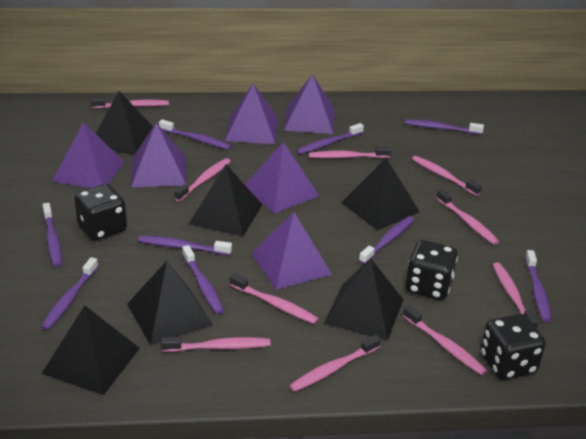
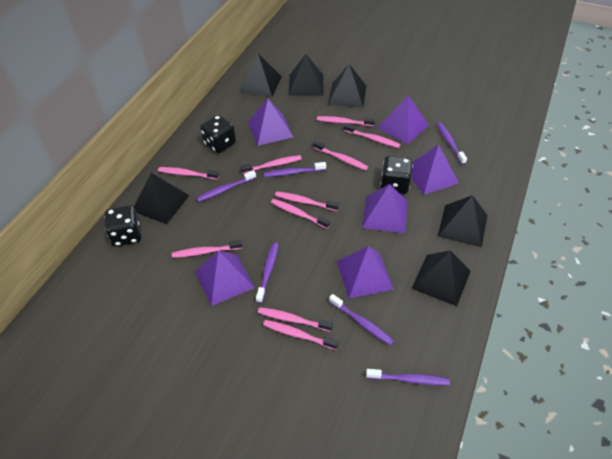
purple toothbrush: 9 -> 6

